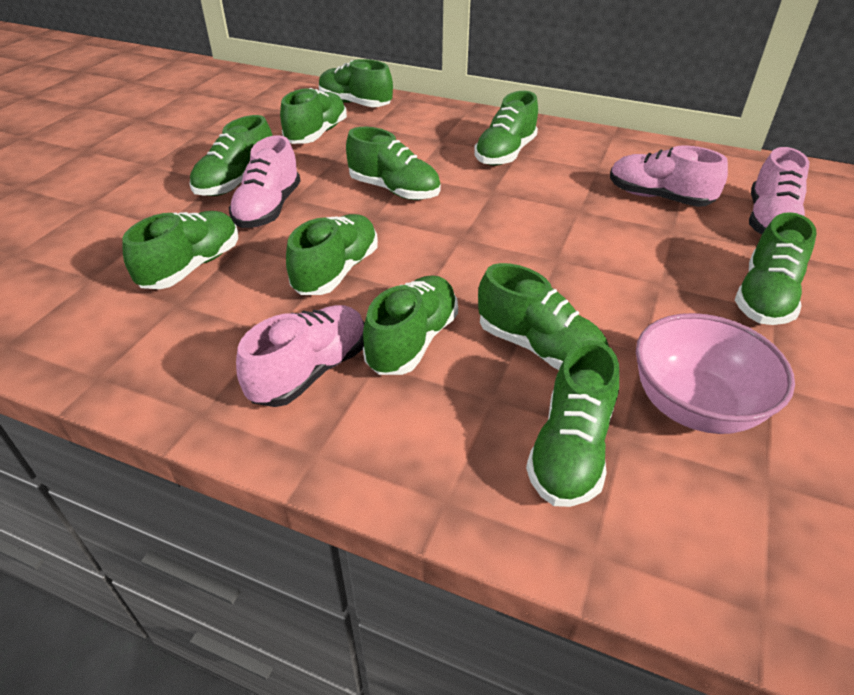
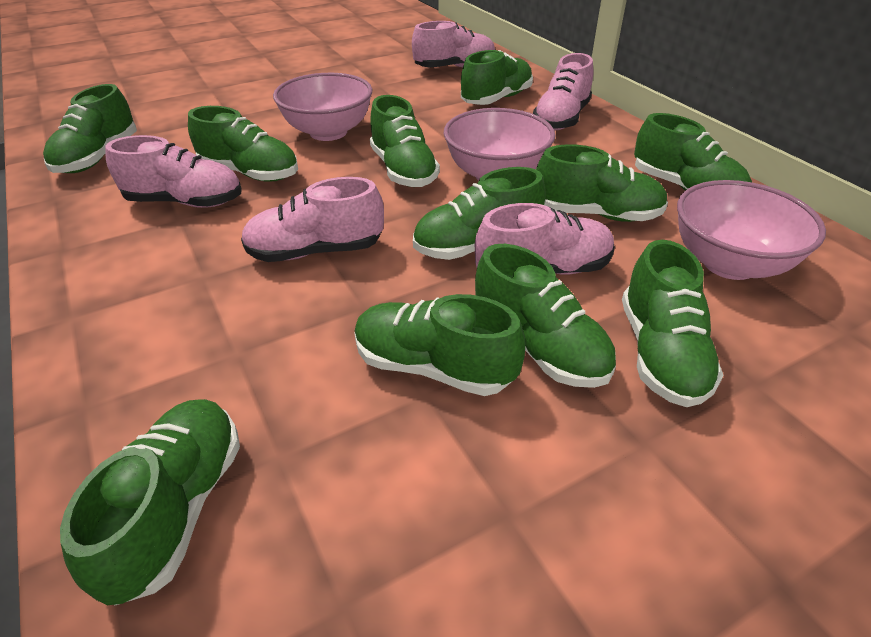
pink bowl: 1 -> 3
pink shoe: 4 -> 5

